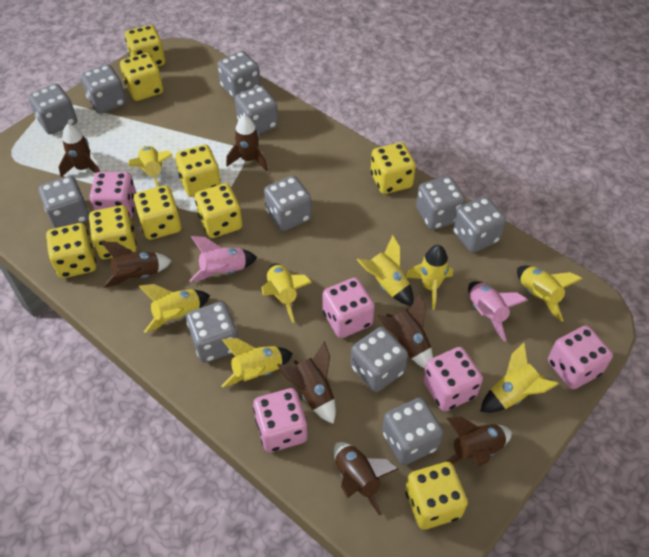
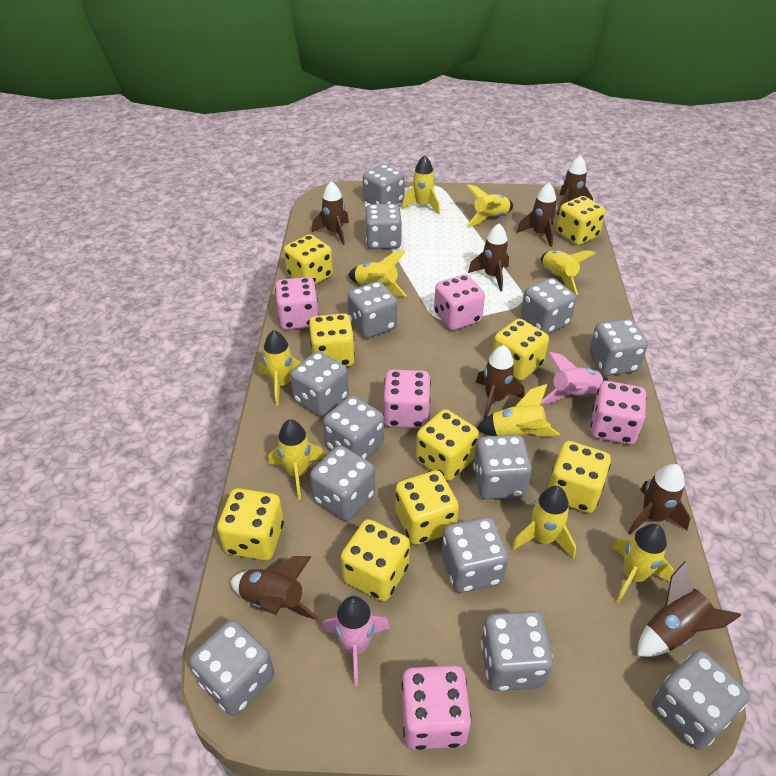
brown rocket: 7 -> 8
grey dice: 11 -> 13
yellow rocket: 8 -> 9

